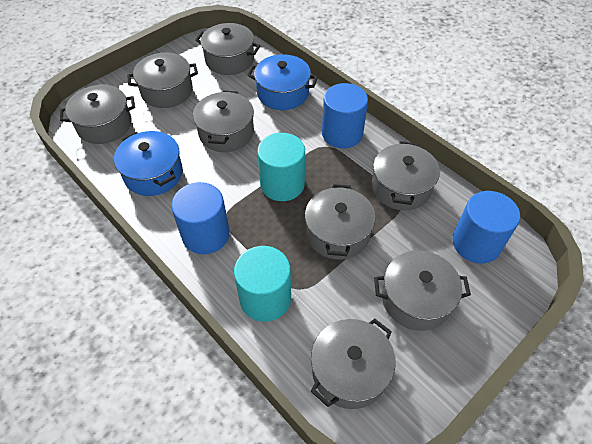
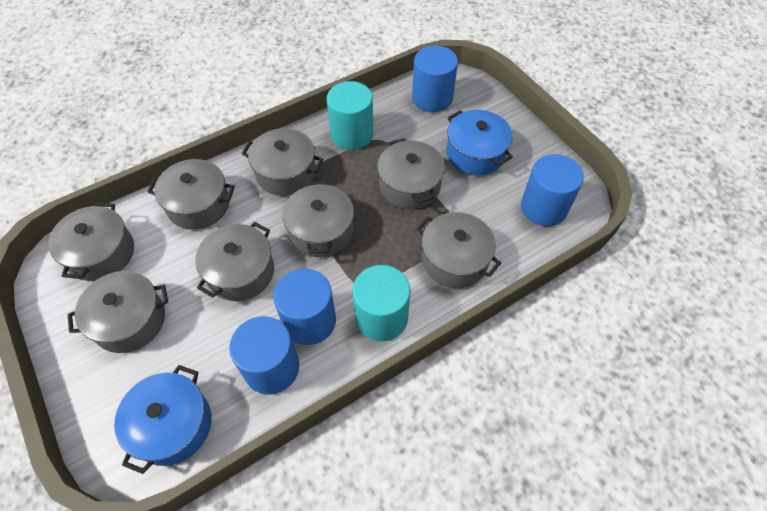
blue cylinder: 3 -> 4

